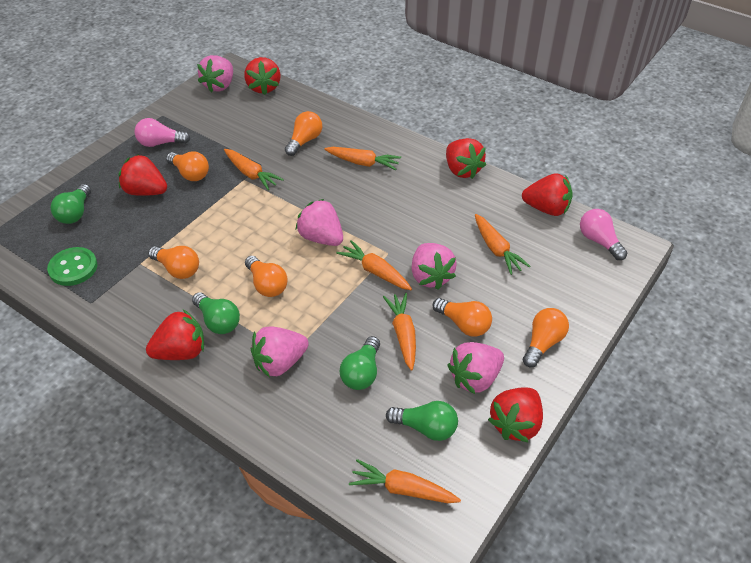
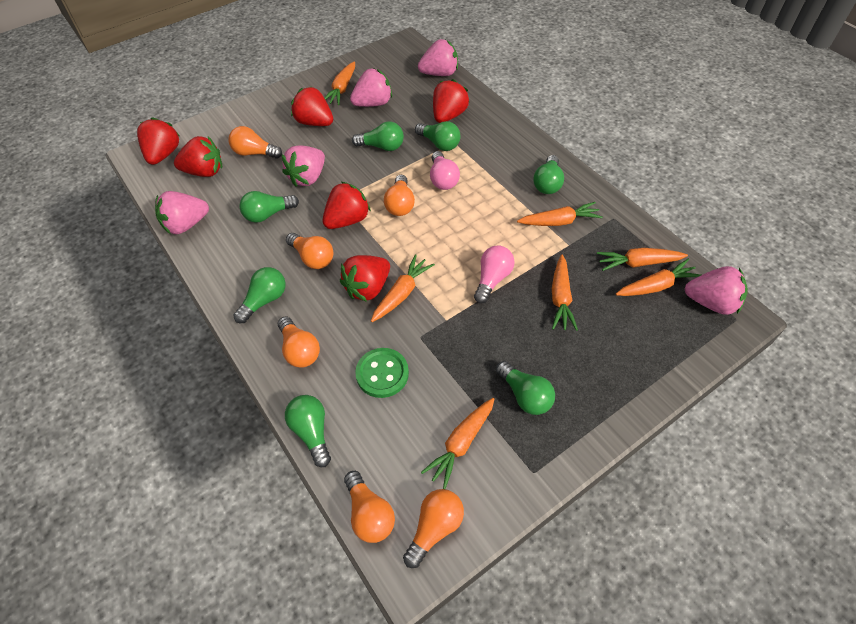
green light bulb: 4 -> 7
orange carrot: 6 -> 7

